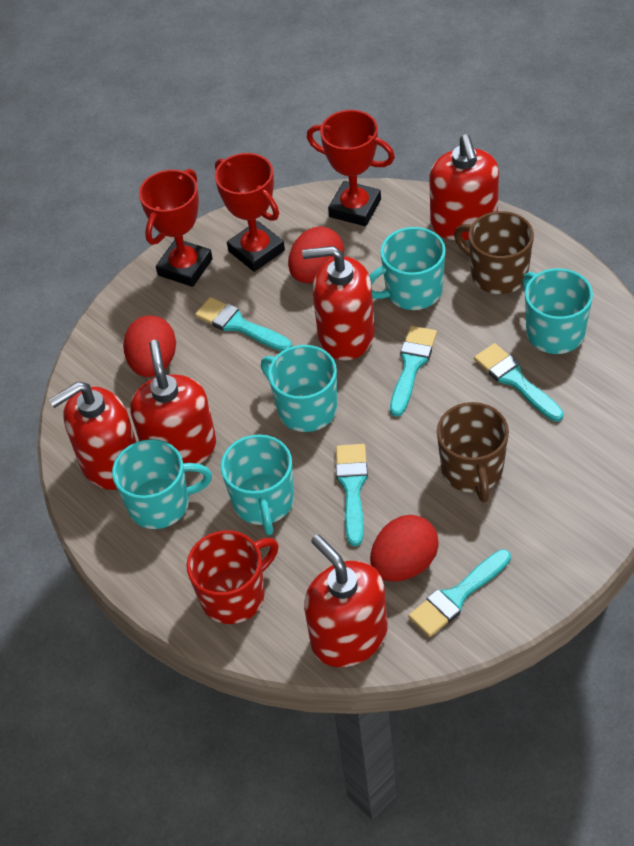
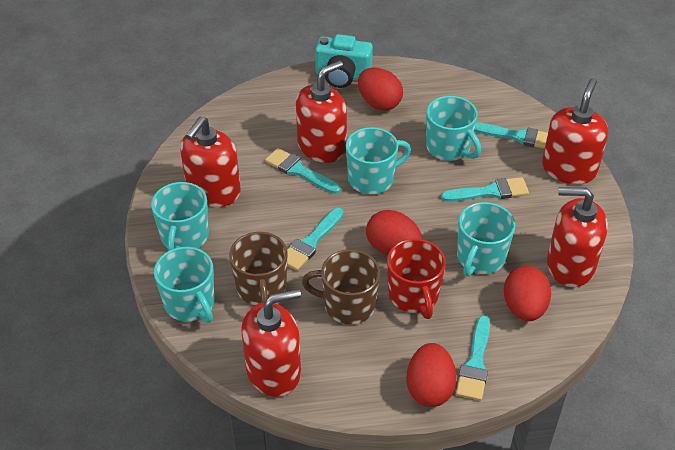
red egg: 3 -> 4
red trophy: 3 -> 0
turquoise camera: 0 -> 1

